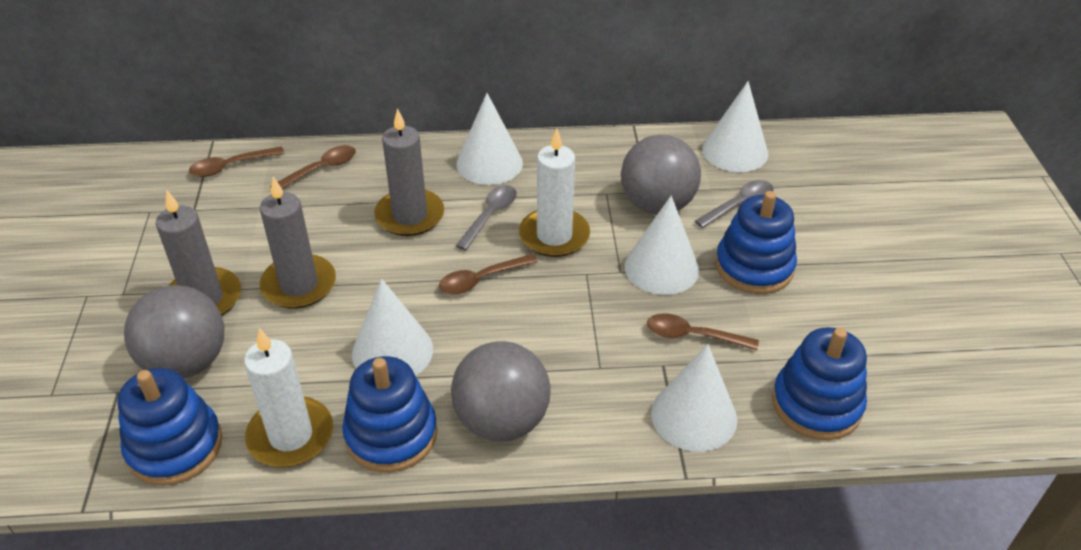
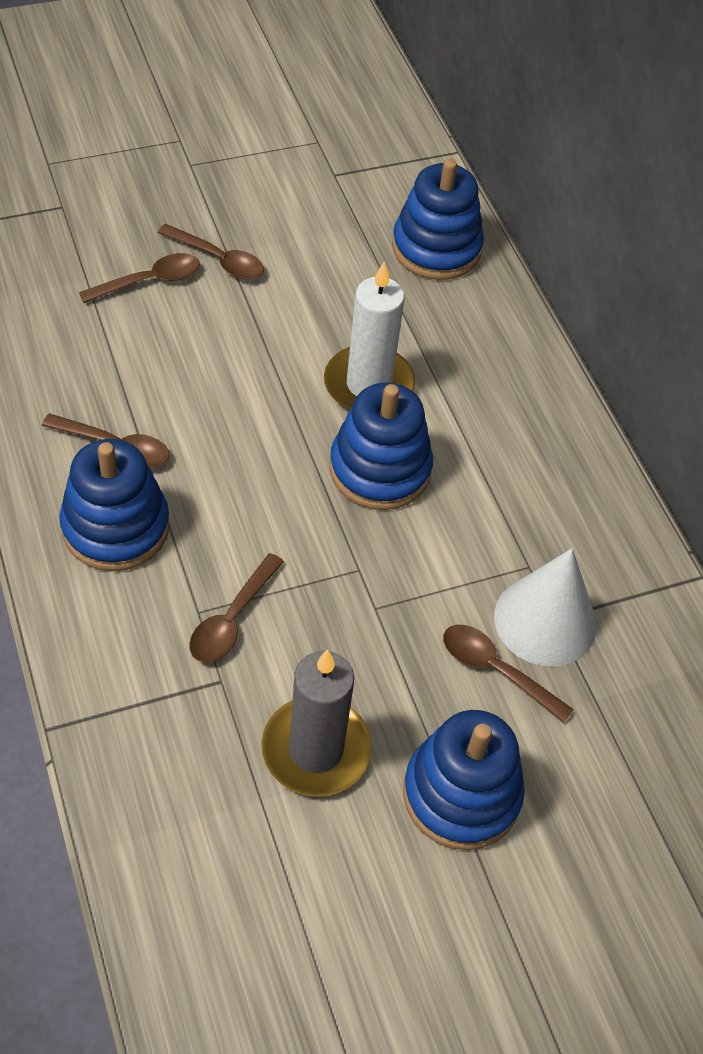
brown spoon: 4 -> 5
grey ball: 3 -> 0
grey candle: 3 -> 1
grey spoon: 2 -> 0
white candle: 2 -> 1
white cone: 5 -> 1

